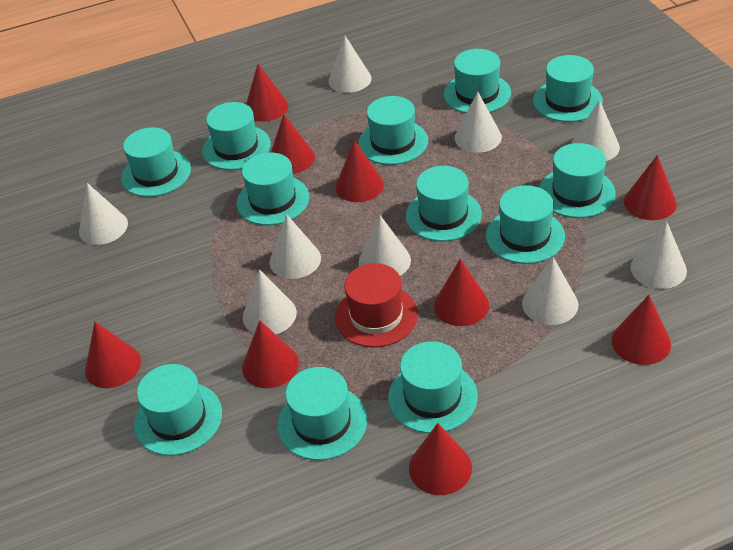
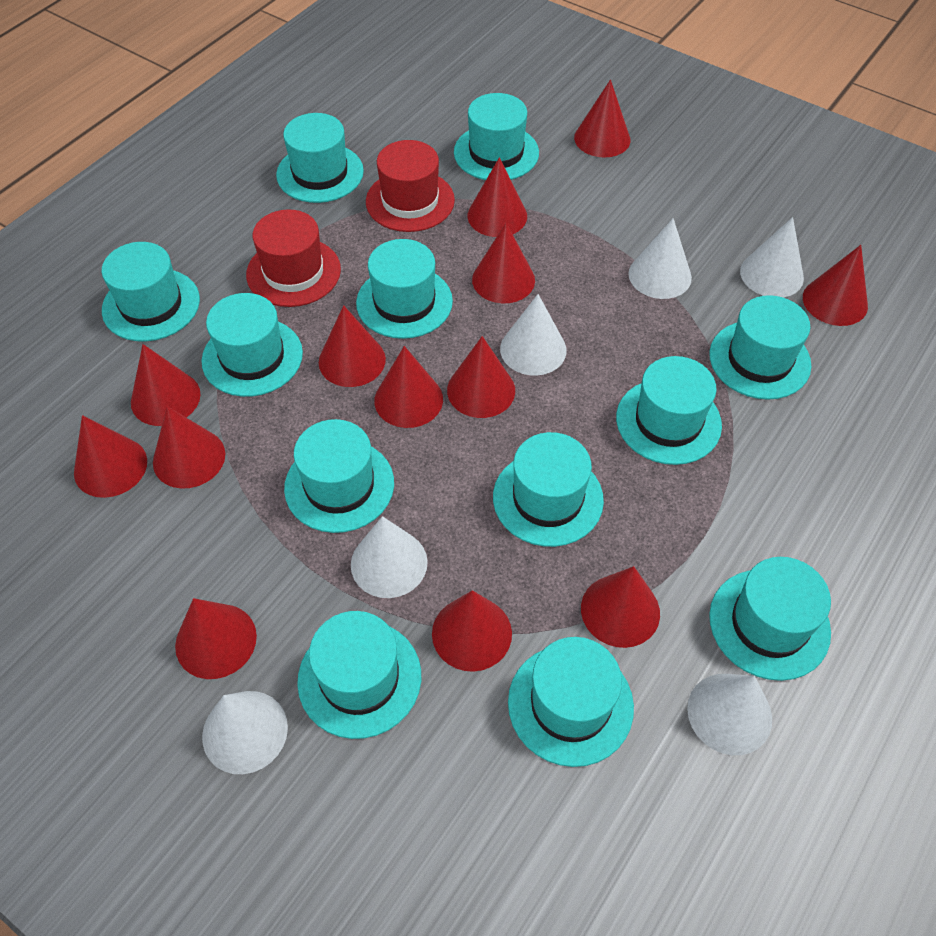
red cone: 9 -> 13
red hat: 1 -> 2
white cone: 9 -> 6

